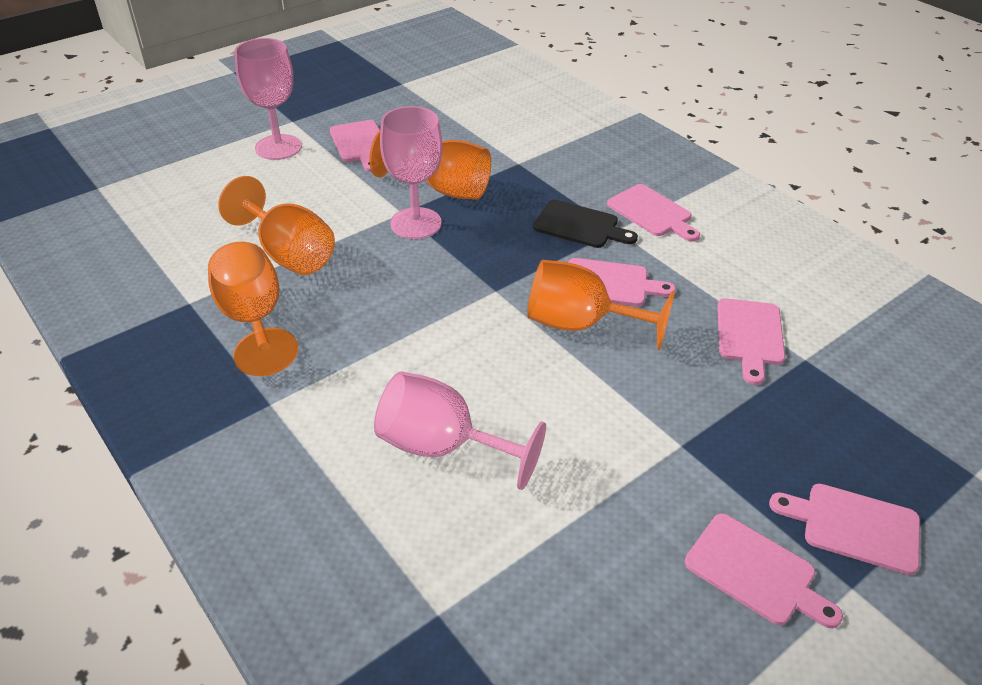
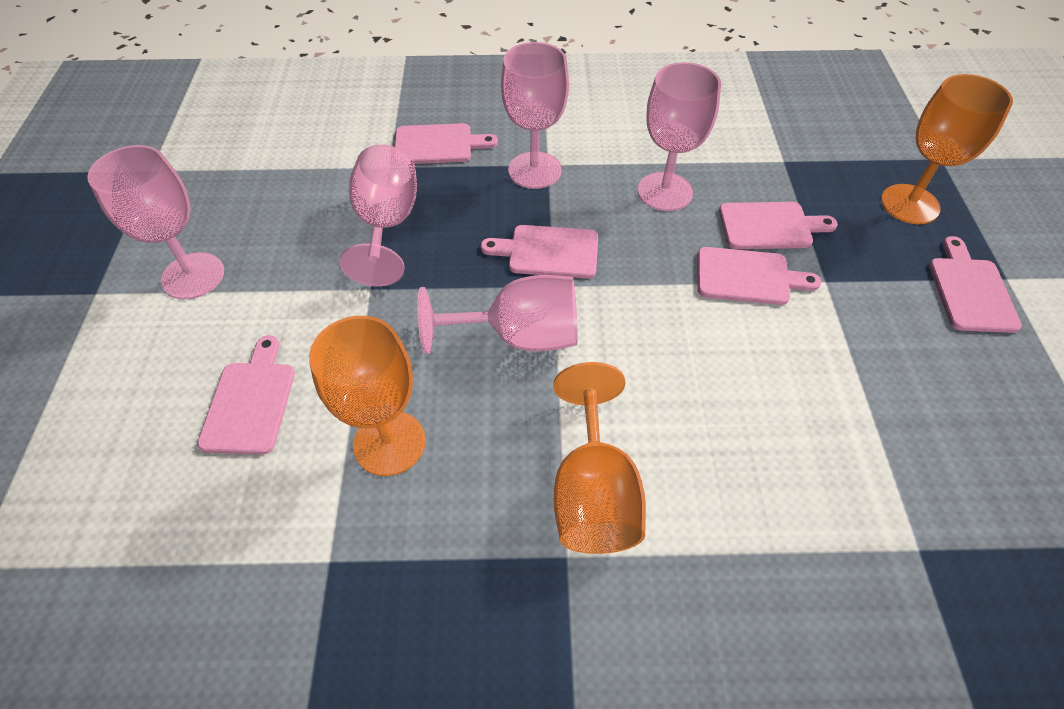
black cutting board: 1 -> 0
orange goblet: 4 -> 3
pink goblet: 3 -> 5

